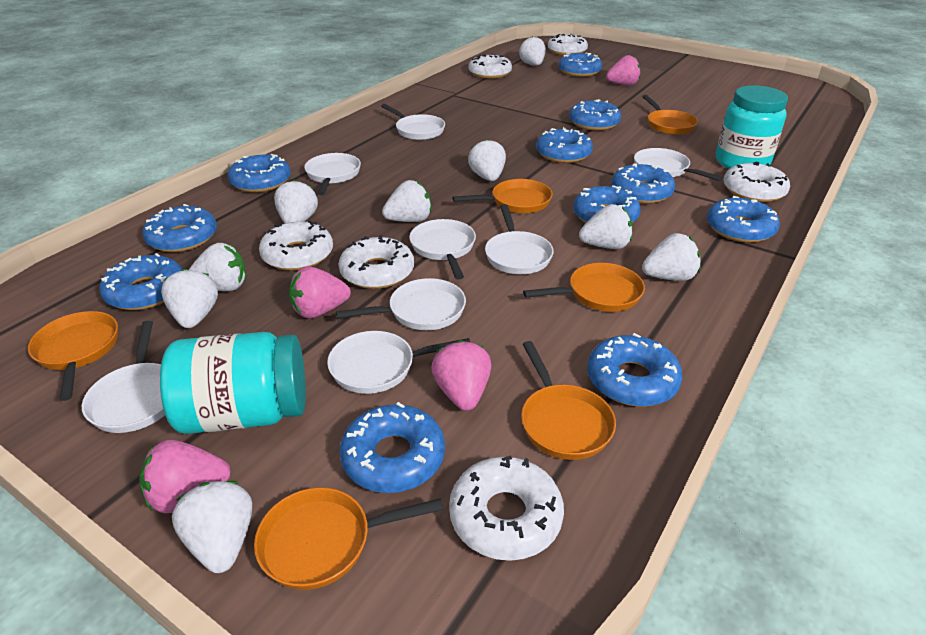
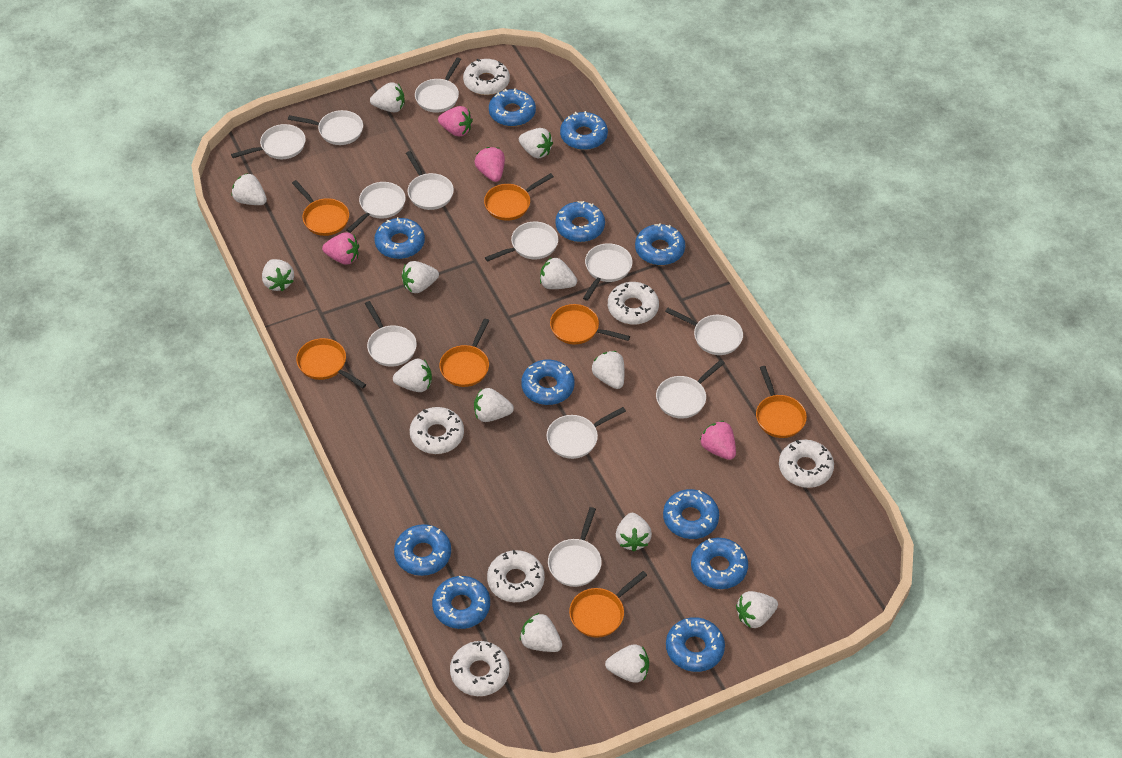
orange pan: 6 -> 7
turquoise jar: 2 -> 0
white pan: 8 -> 12
white strawberry: 9 -> 13

